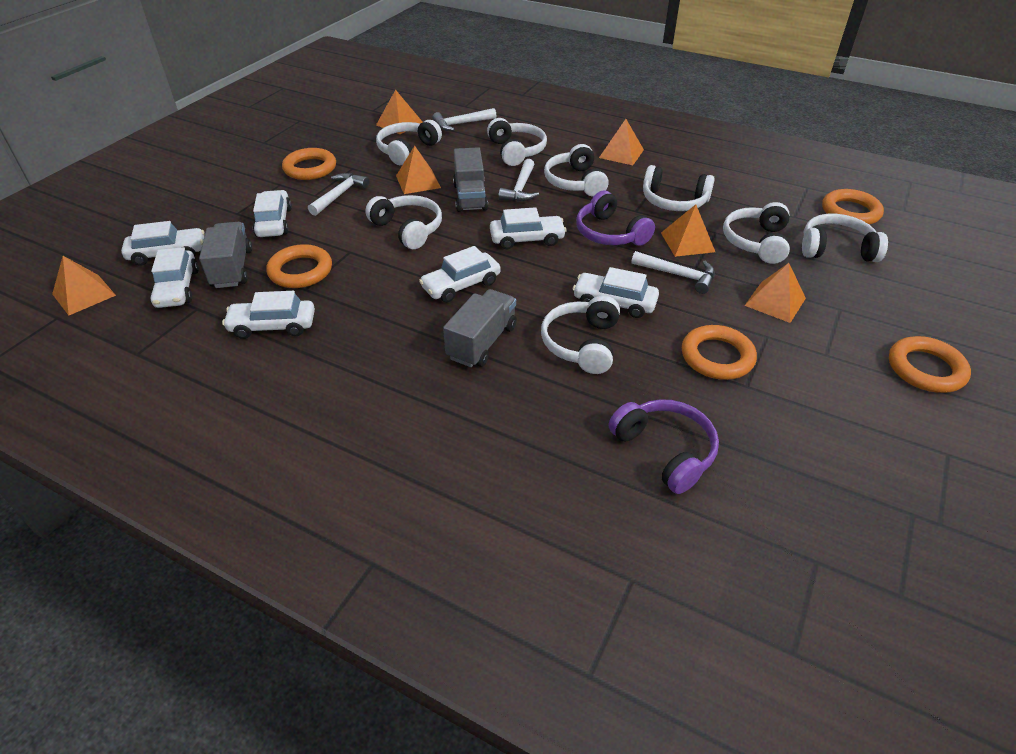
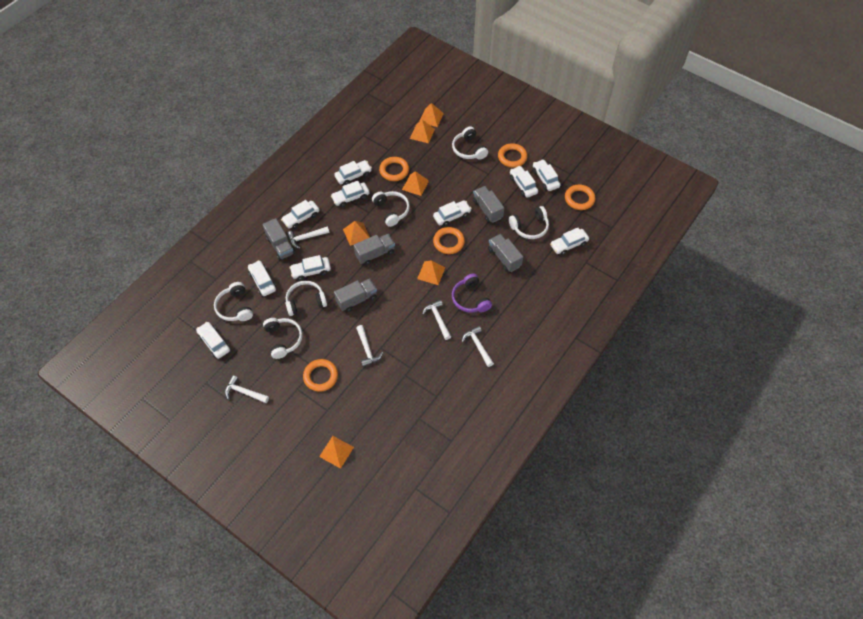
grey truck: 3 -> 5
purple headphones: 2 -> 1
white car: 7 -> 10
white hammer: 4 -> 5
white headphones: 8 -> 6

